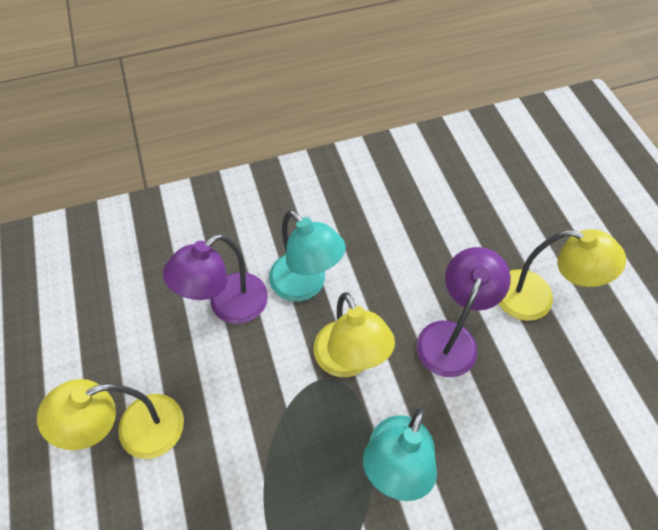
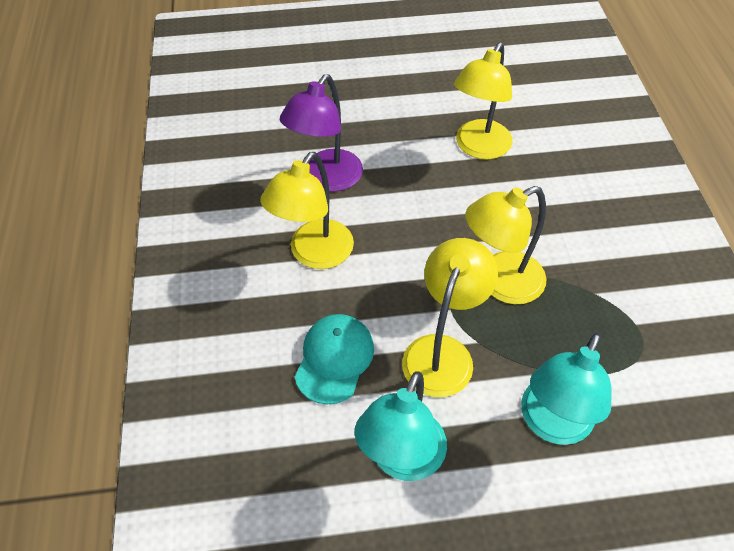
purple lamp: 2 -> 1
turquoise cap: 0 -> 1
yellow lamp: 3 -> 4

